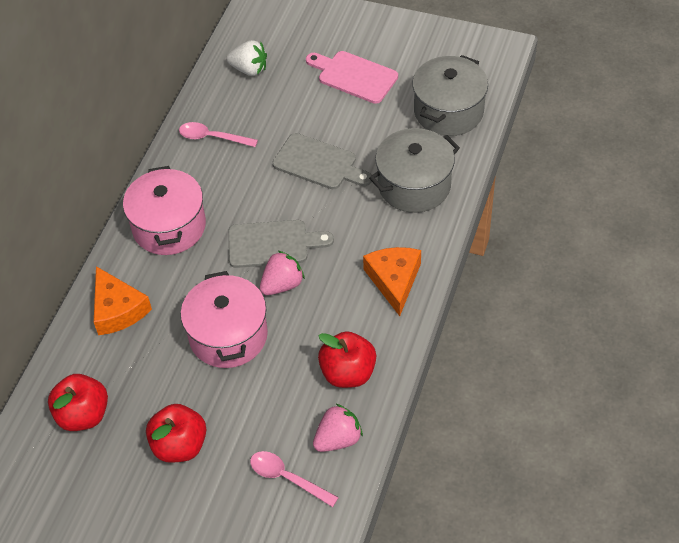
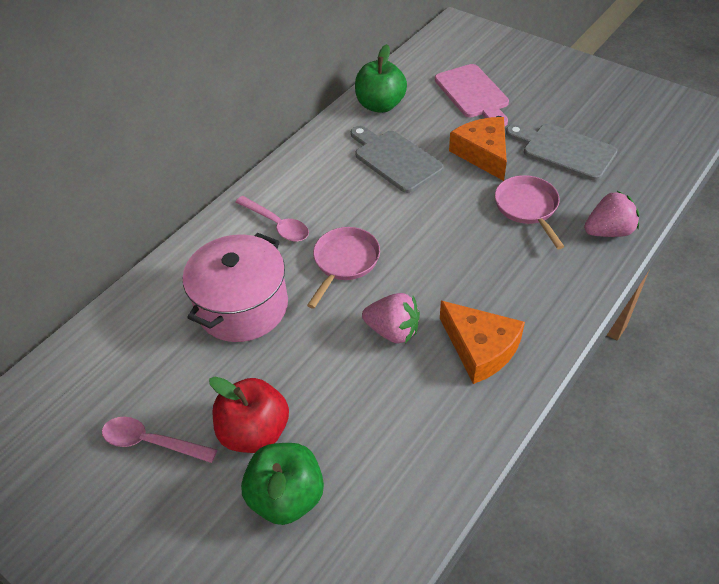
green apple: 0 -> 2
grey pot: 2 -> 0
pink pan: 0 -> 2
pink pot: 2 -> 1
red apple: 3 -> 1
white strawberry: 1 -> 0

